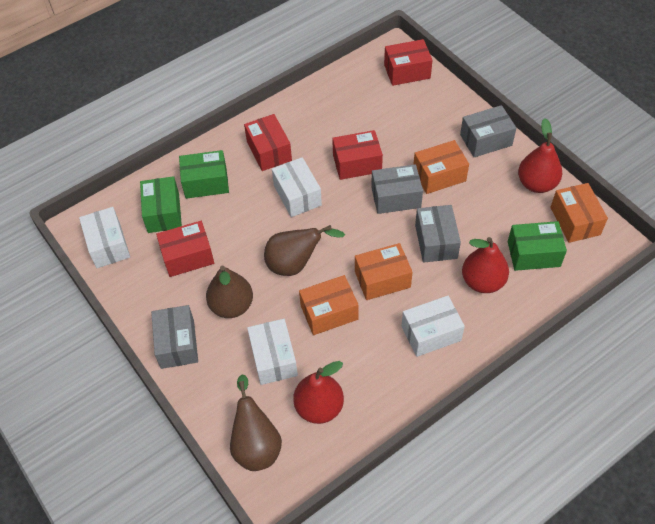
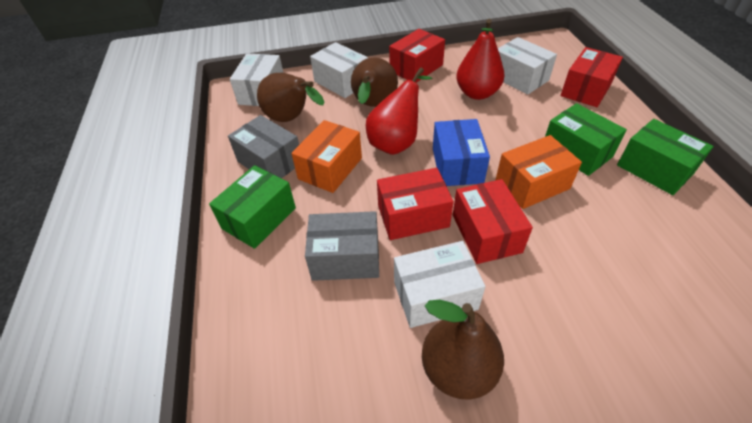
blue box: 0 -> 1
grey box: 4 -> 2
orange box: 4 -> 2
red pear: 3 -> 2

